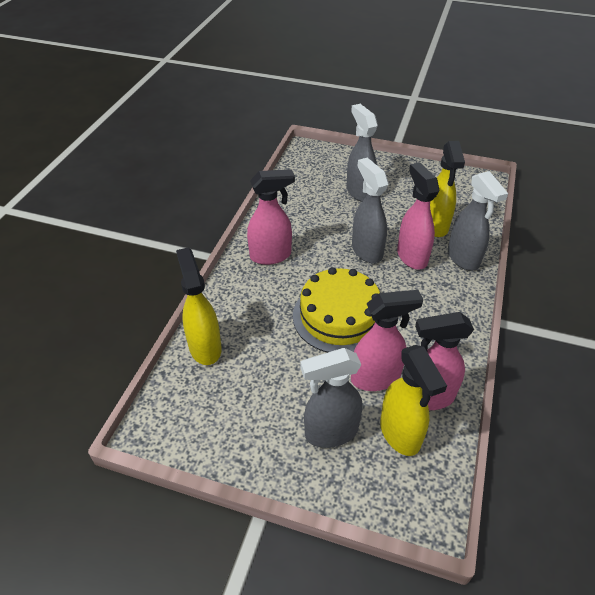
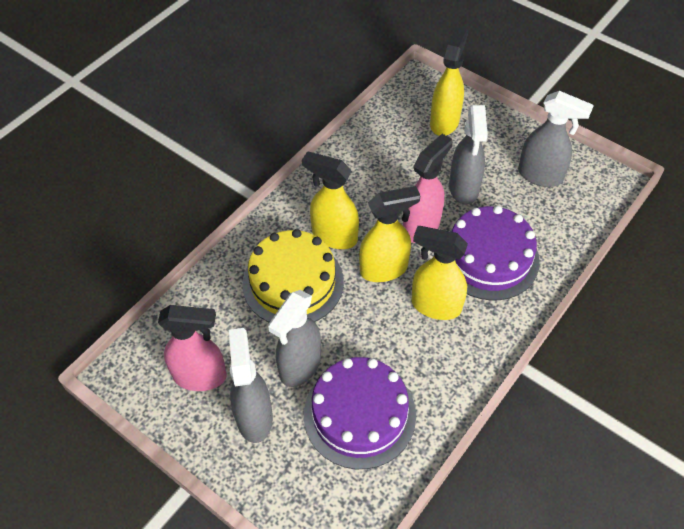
pink spray bottle: 4 -> 2
purple cake: 0 -> 2
yellow spray bottle: 3 -> 4

